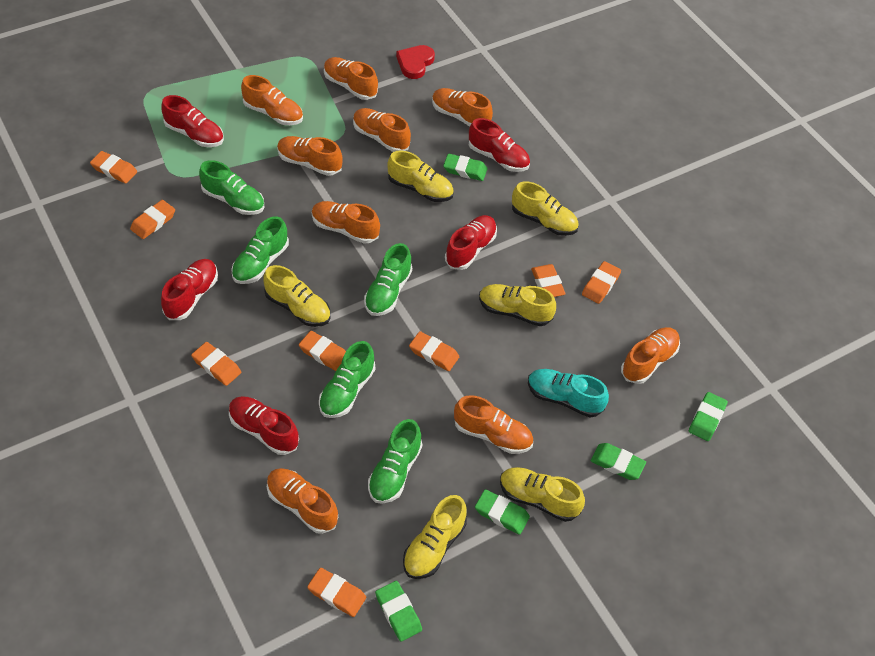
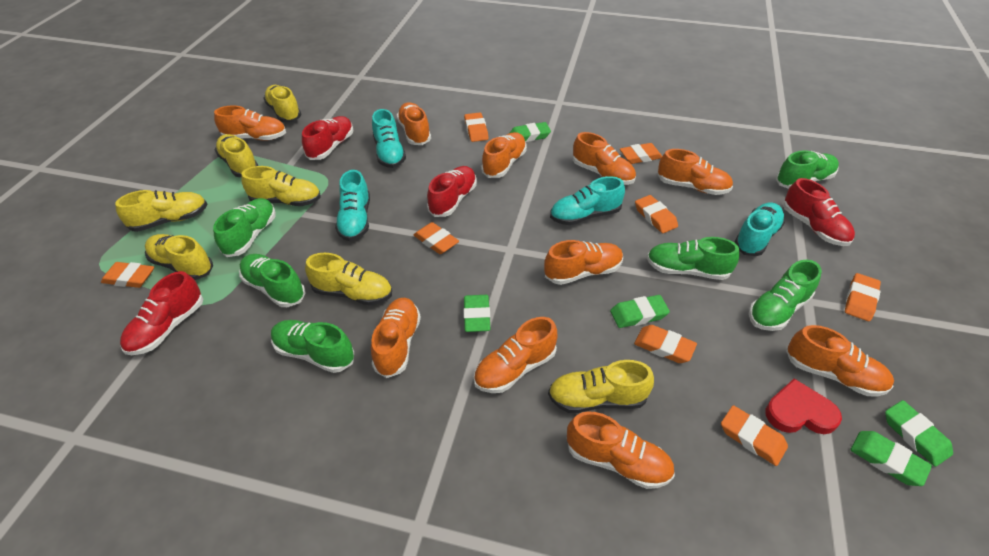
green shoe: 5 -> 6
orange shoe: 9 -> 10
red shoe: 5 -> 4
turquoise shoe: 1 -> 4
yellow shoe: 6 -> 7

